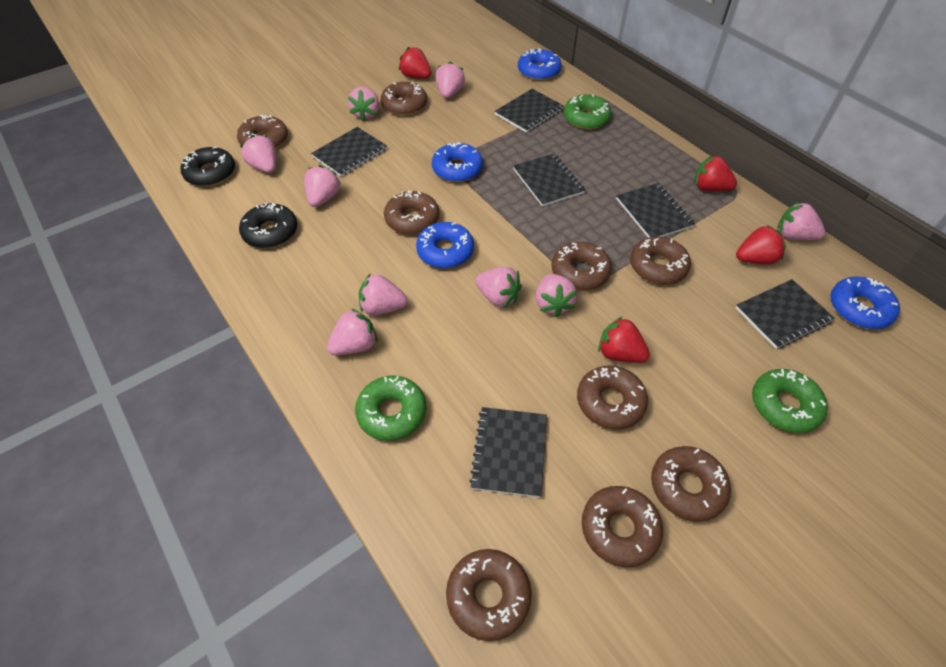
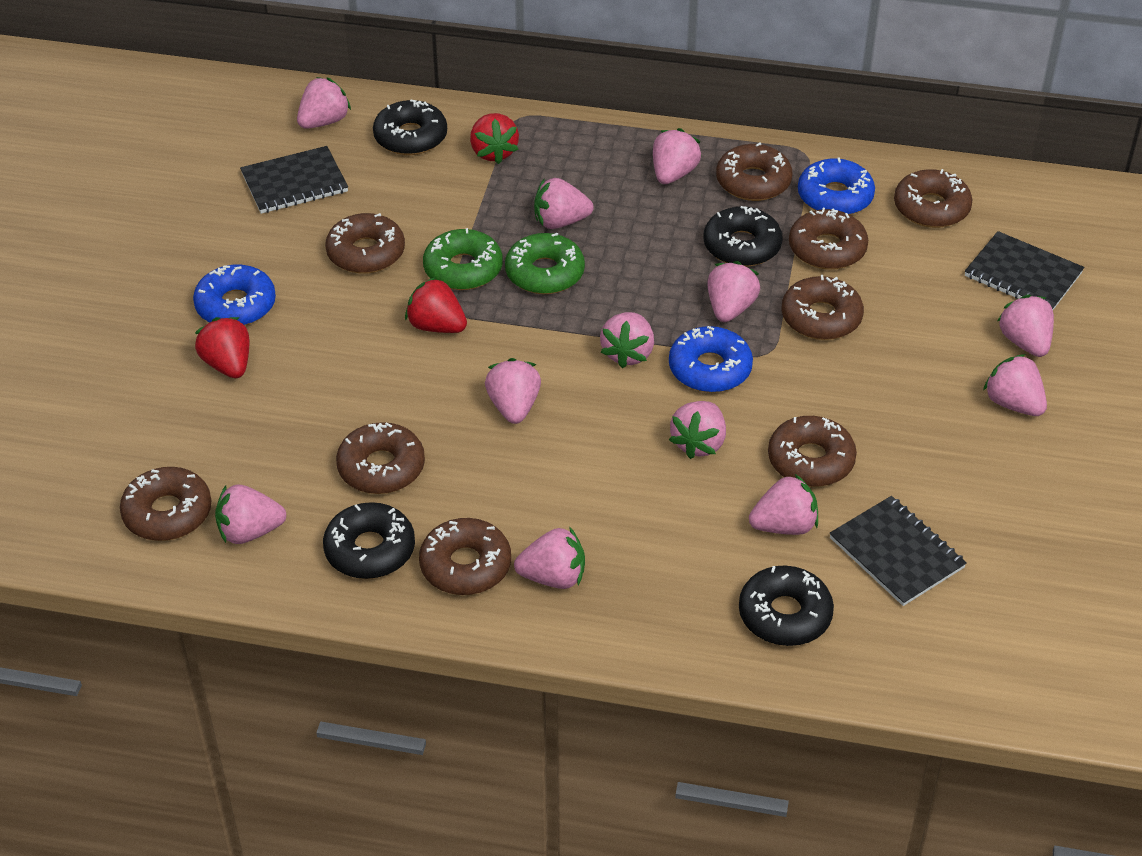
black donut: 2 -> 4
black notebook: 6 -> 3
blue donut: 4 -> 3
green donut: 3 -> 2
pink strawberry: 9 -> 12
red strawberry: 4 -> 3

